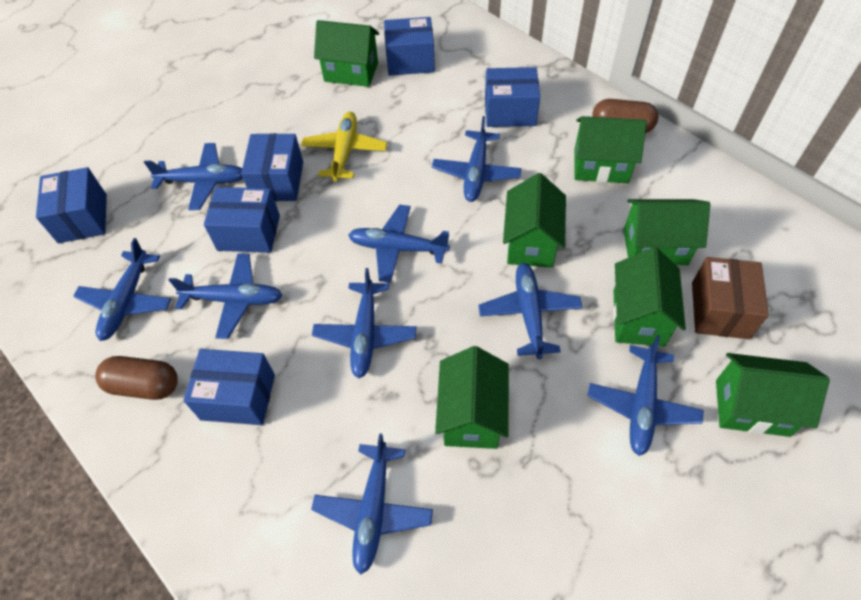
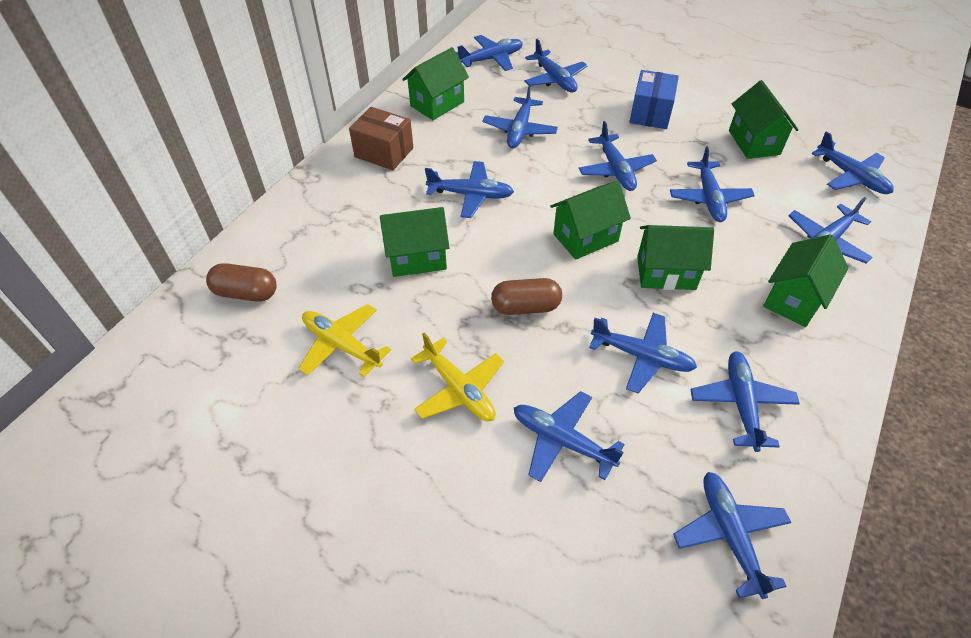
blue box: 6 -> 1
blue plane: 9 -> 12
green house: 7 -> 6
yellow plane: 1 -> 2

